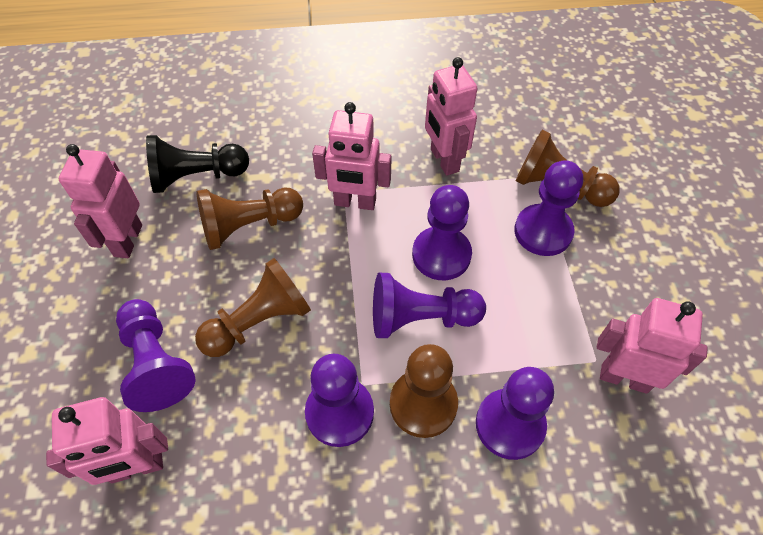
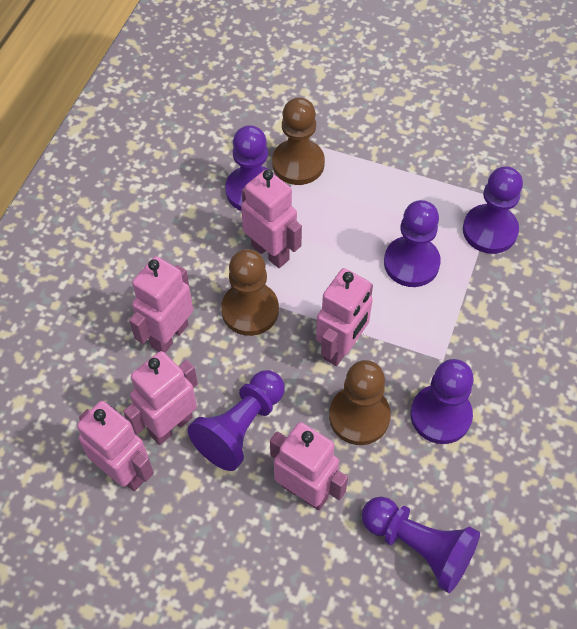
black pawn: 1 -> 0
brown pawn: 4 -> 3
pink robot: 5 -> 6

